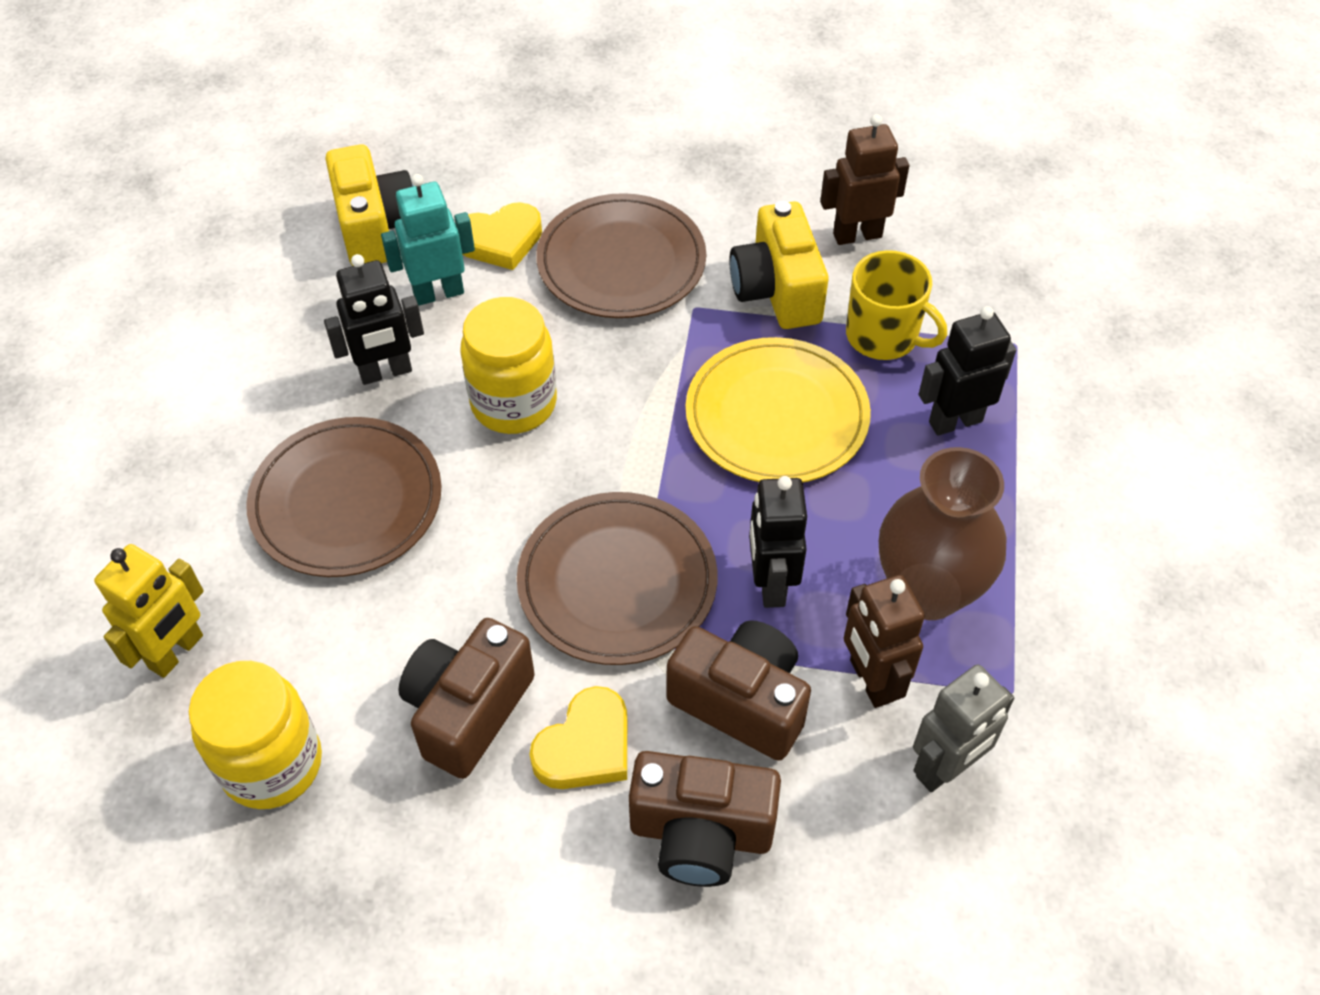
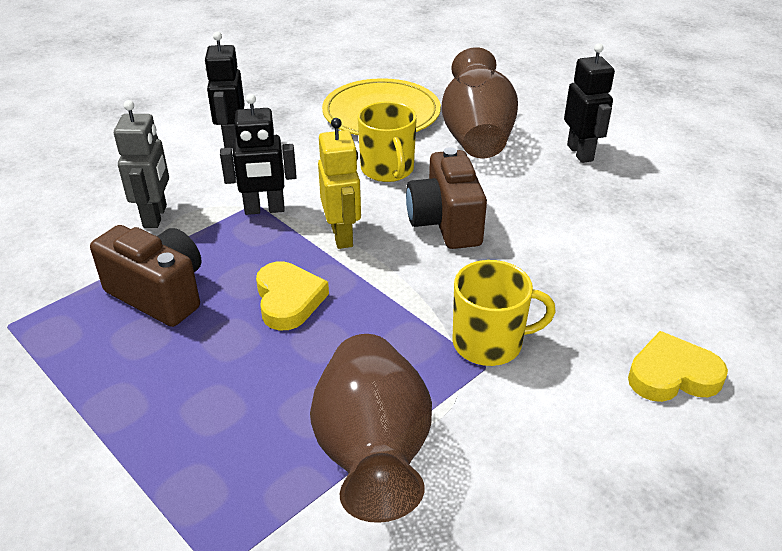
brown camera: 3 -> 2
brown plate: 3 -> 0
brown robot: 2 -> 0
brown vase: 1 -> 2
turquoise robot: 1 -> 0
yellow camera: 2 -> 0
yellow jar: 2 -> 0
yellow mug: 1 -> 2

